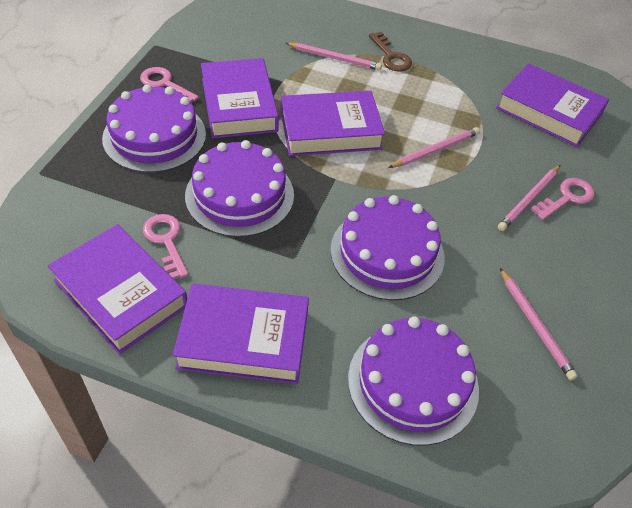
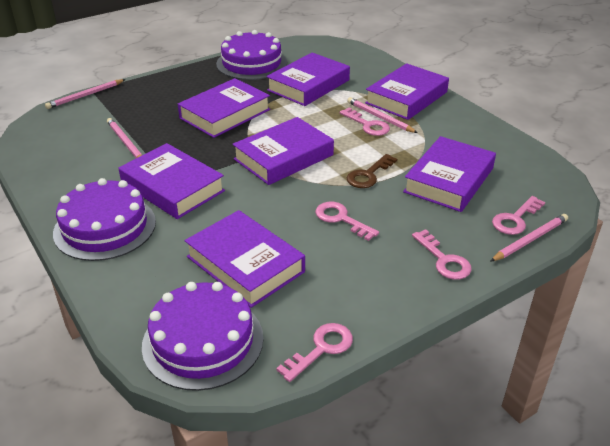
pink key: 3 -> 5
purple book: 5 -> 7
purple cake: 4 -> 3

